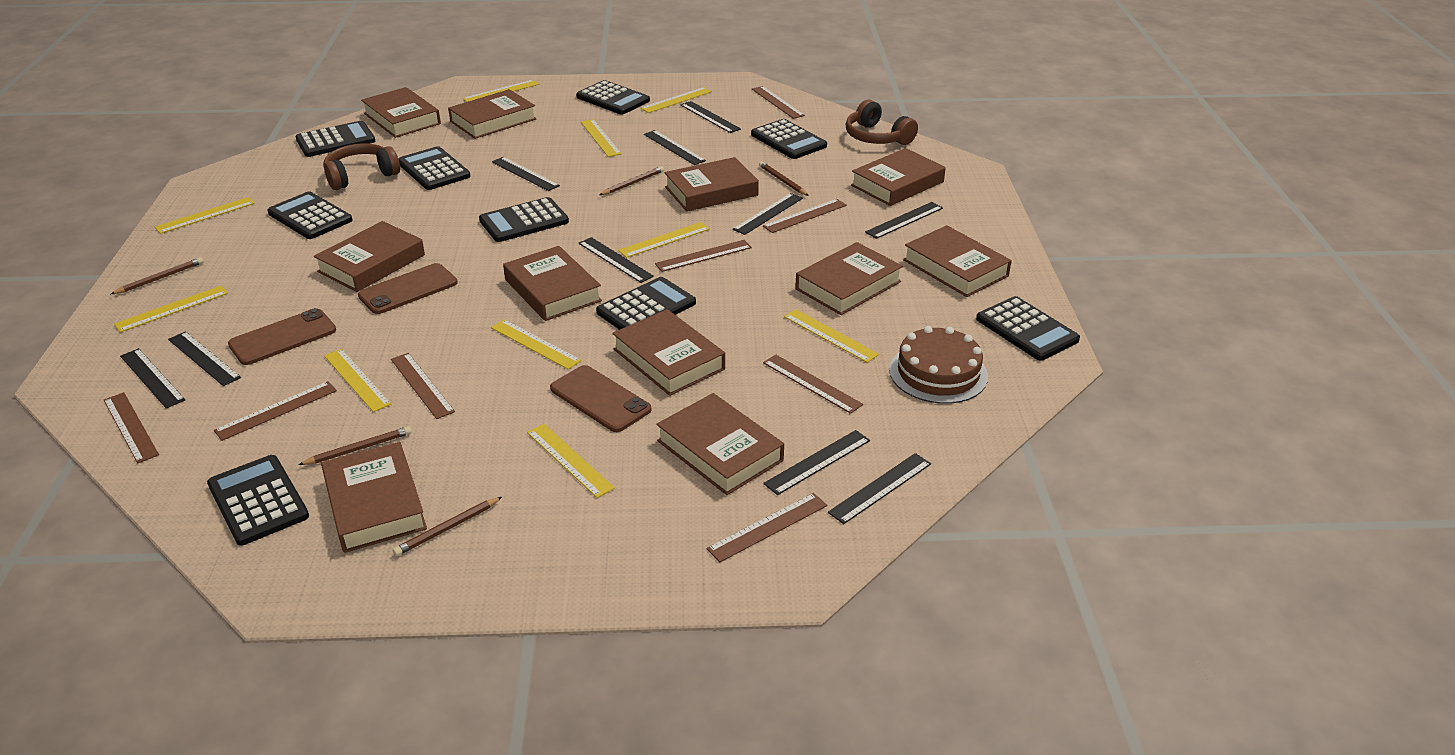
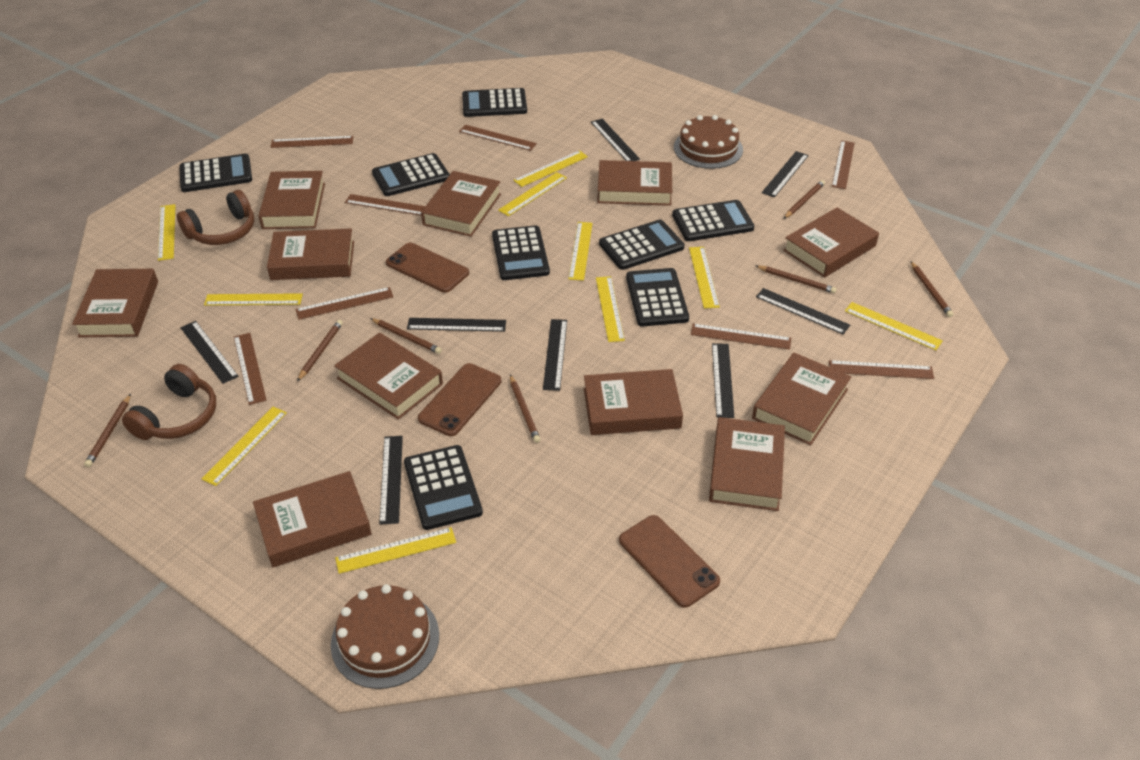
black calculator: 9 -> 8
black ruler: 10 -> 8
brown cake: 1 -> 2
brown pencil: 5 -> 7

